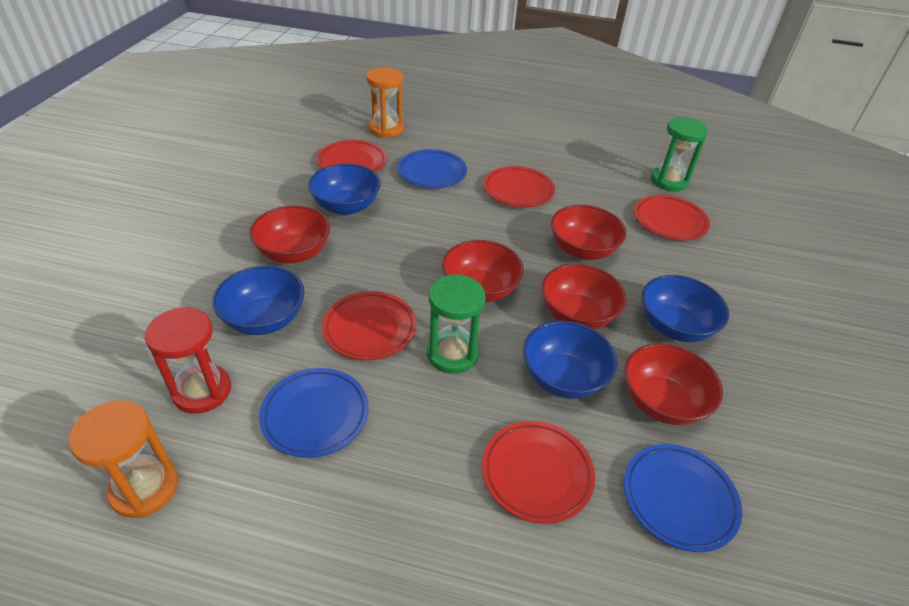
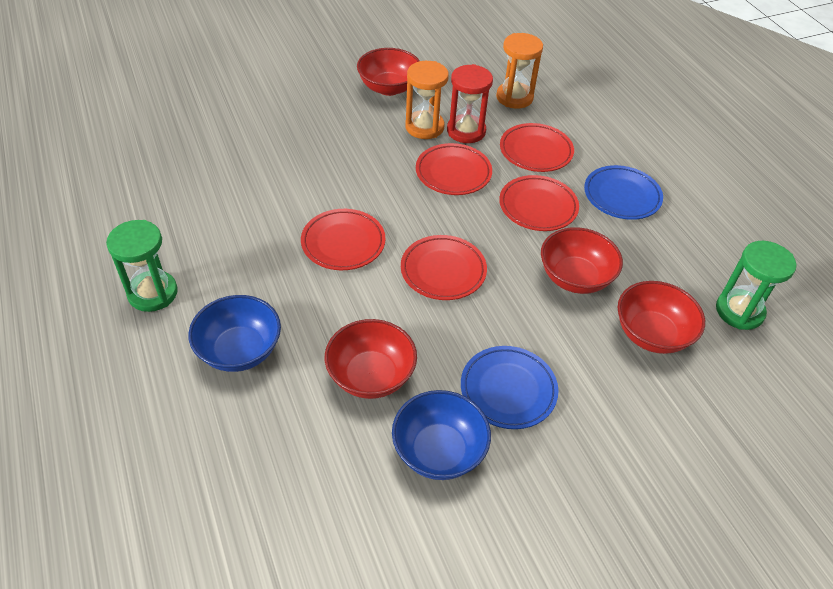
blue bowl: 4 -> 2
blue plate: 3 -> 2
red bowl: 5 -> 4

